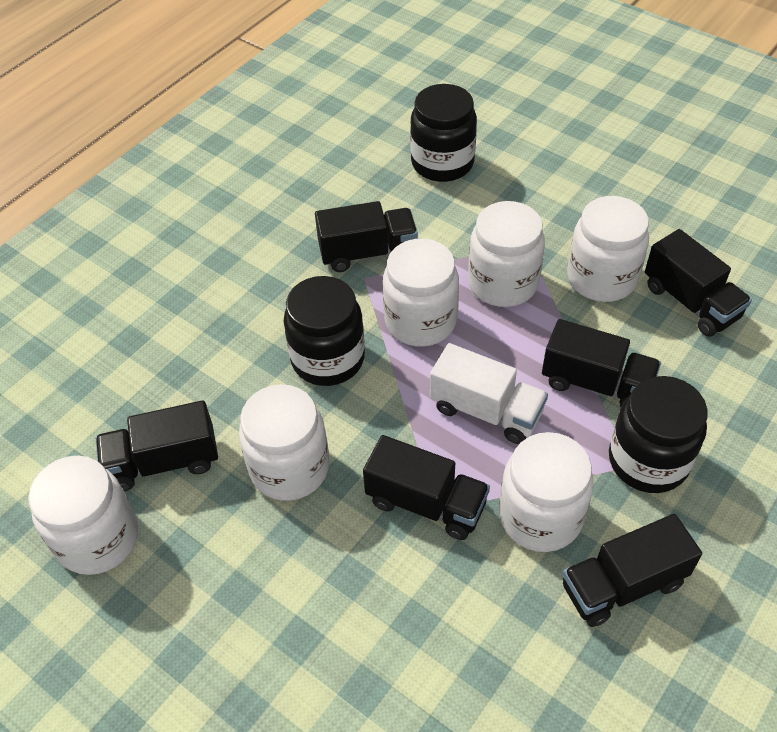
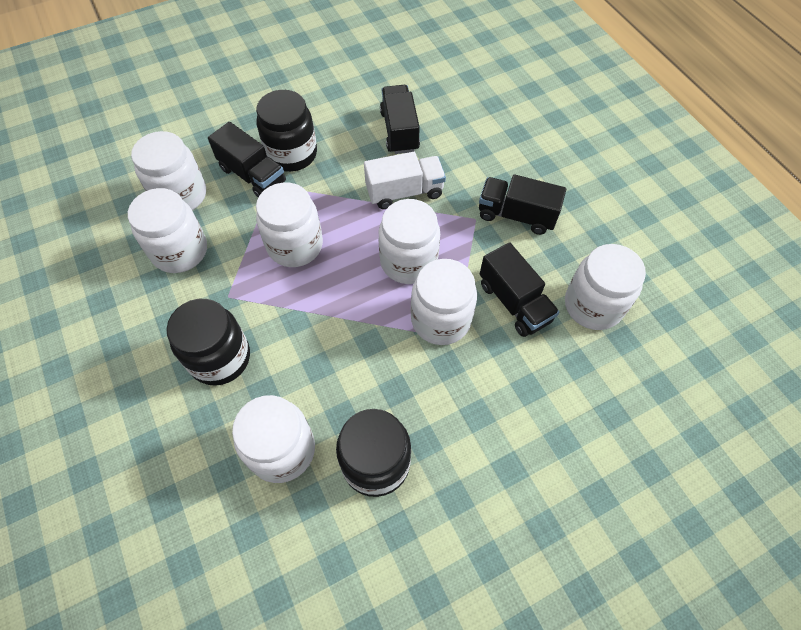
black truck: 6 -> 4
white jar: 6 -> 7

